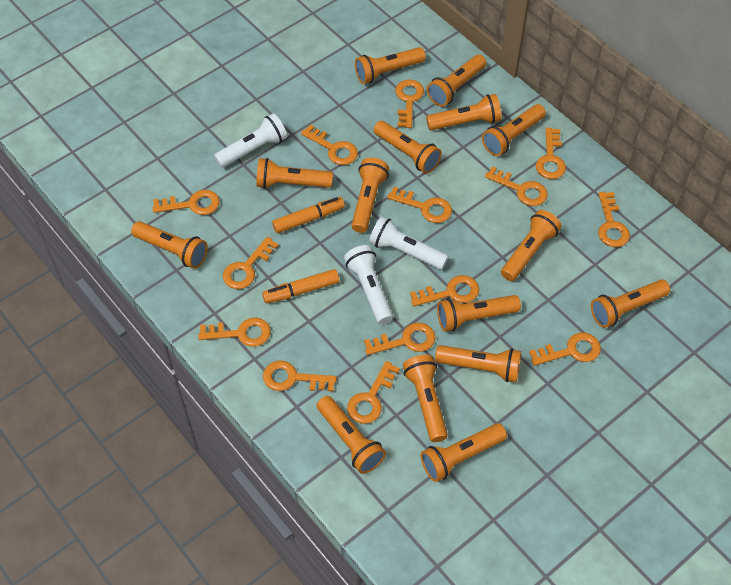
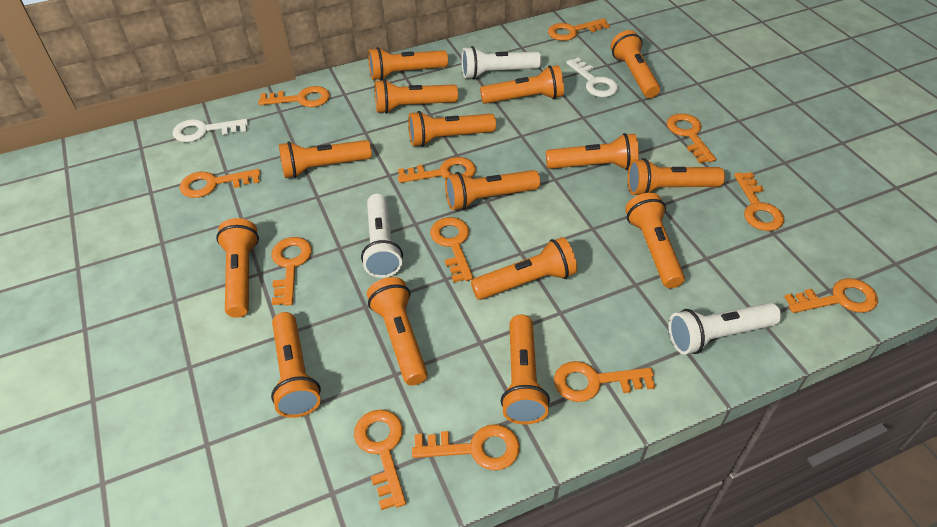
orange key: 14 -> 12
orange marker: 2 -> 0
white key: 0 -> 2

